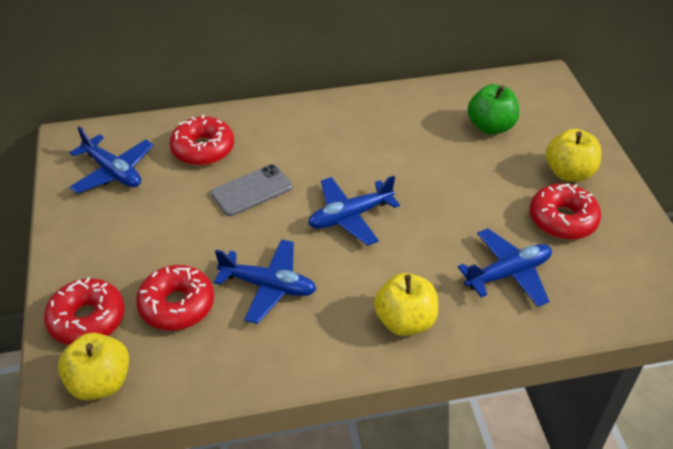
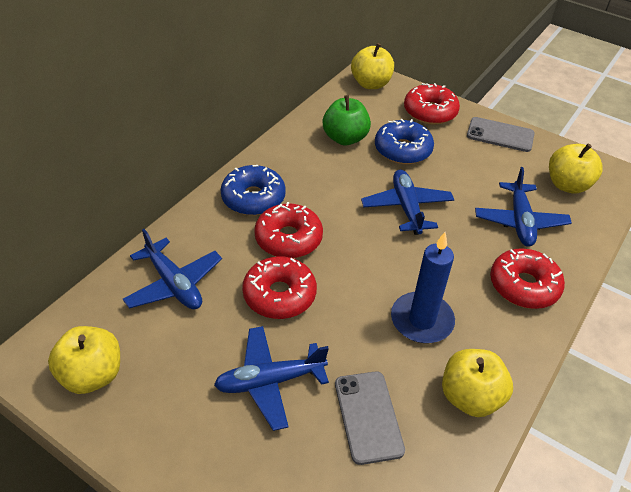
blue candle: 0 -> 1
blue donut: 0 -> 2
grey phone: 1 -> 2
yellow apple: 3 -> 4

